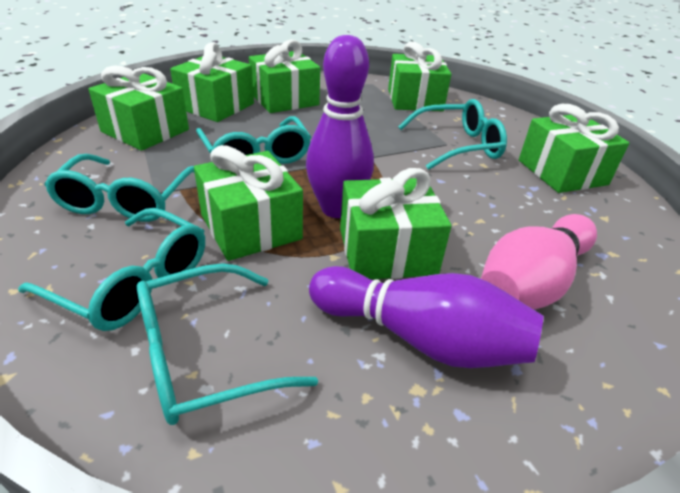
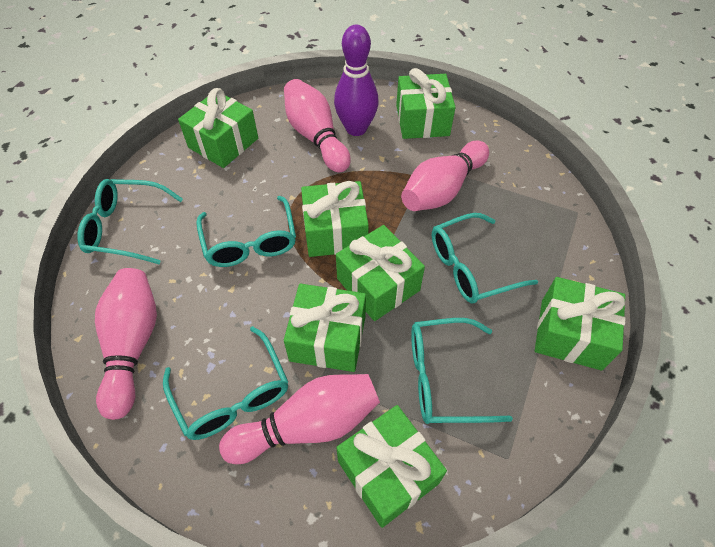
pink bowling pin: 1 -> 4
purple bowling pin: 2 -> 1

